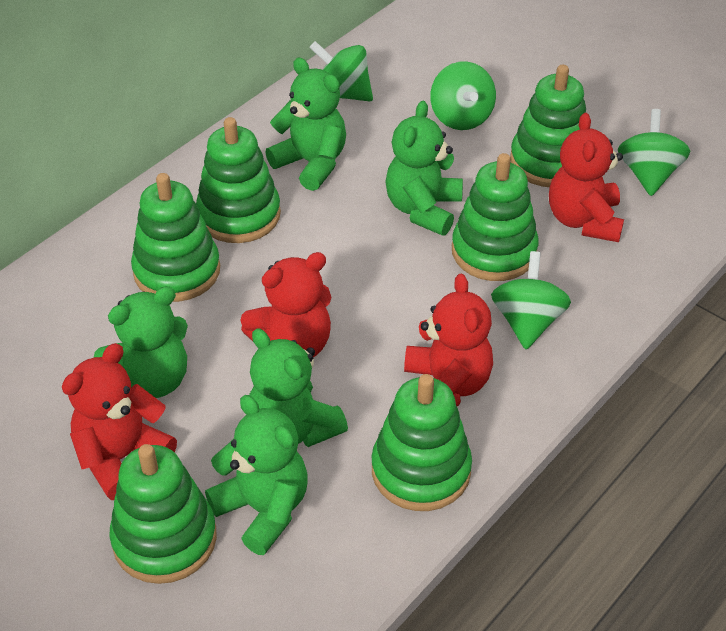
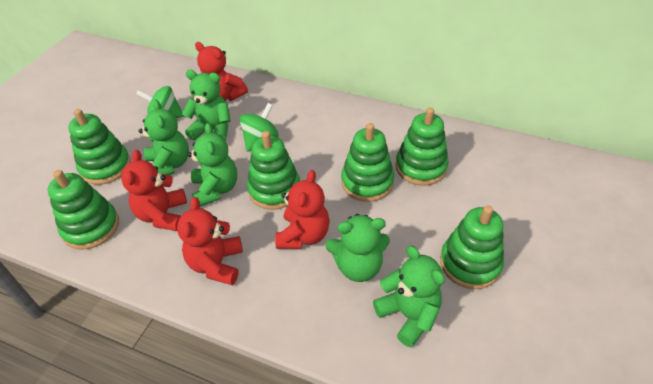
green spinning top: 4 -> 2

